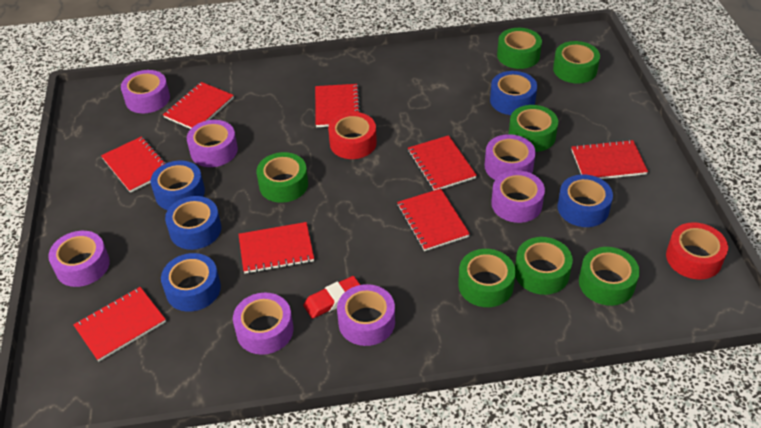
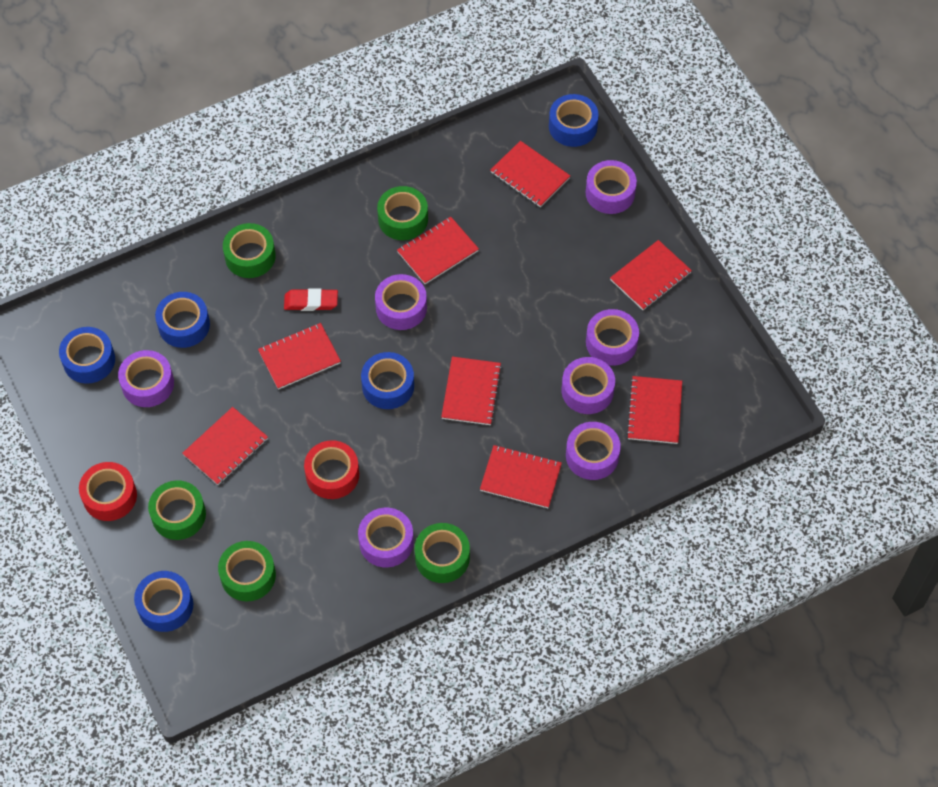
green tape: 7 -> 5

